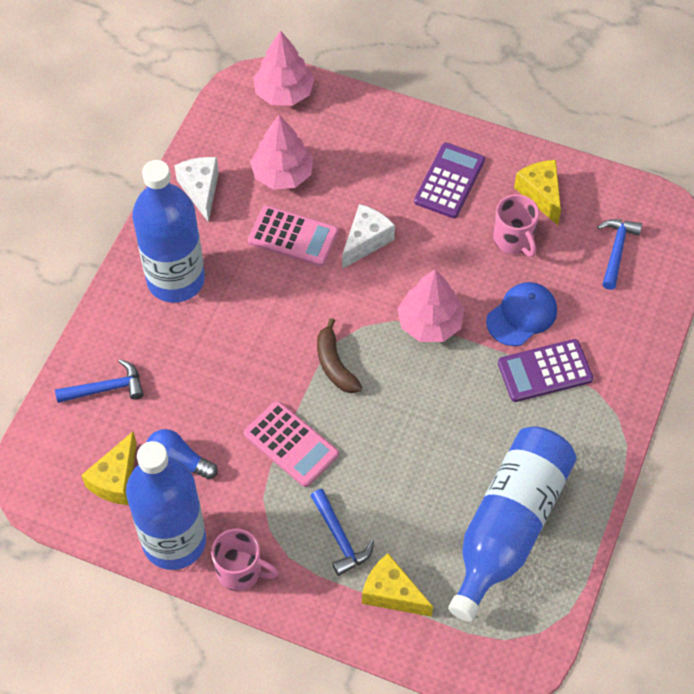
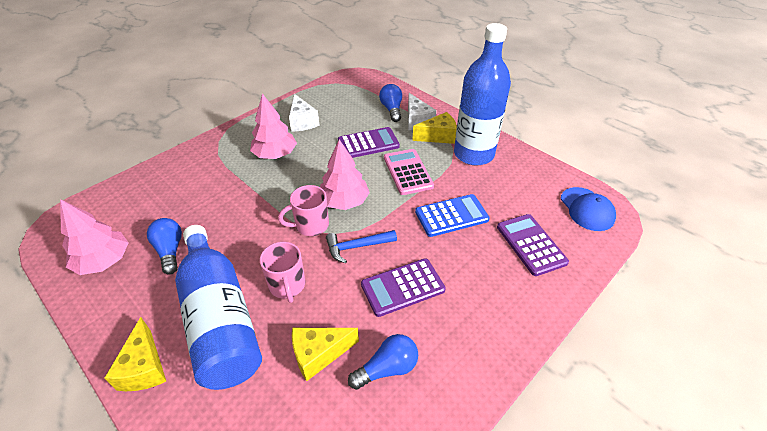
blue bottle: 3 -> 2
blue calculator: 0 -> 1
blue hammer: 3 -> 1
blue light bulb: 1 -> 3
brown banana: 1 -> 0
pink calculator: 2 -> 1
purple calculator: 2 -> 3

